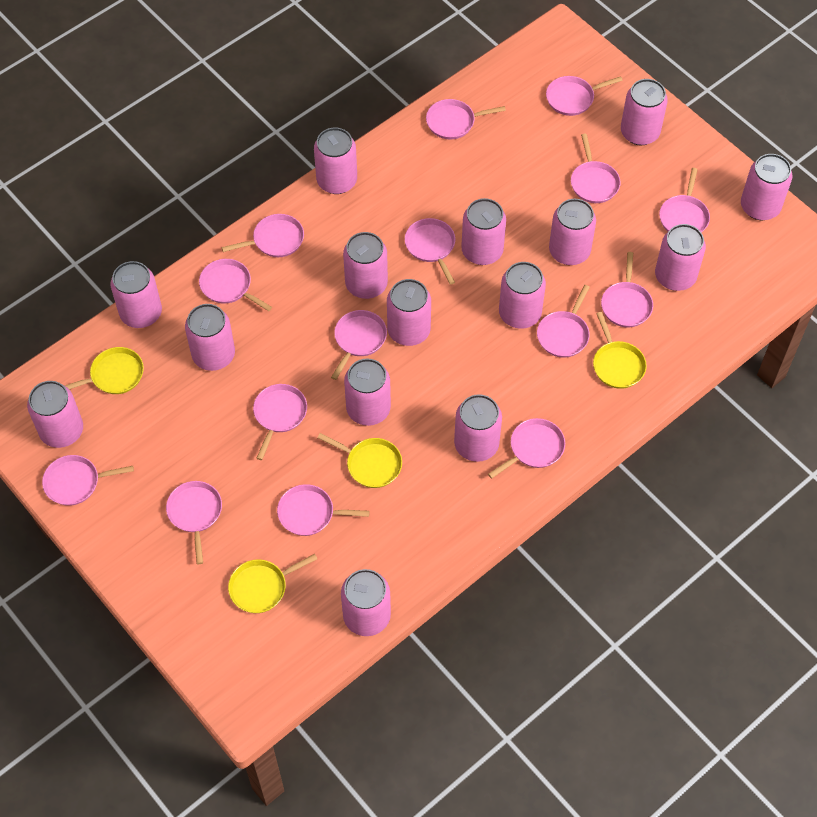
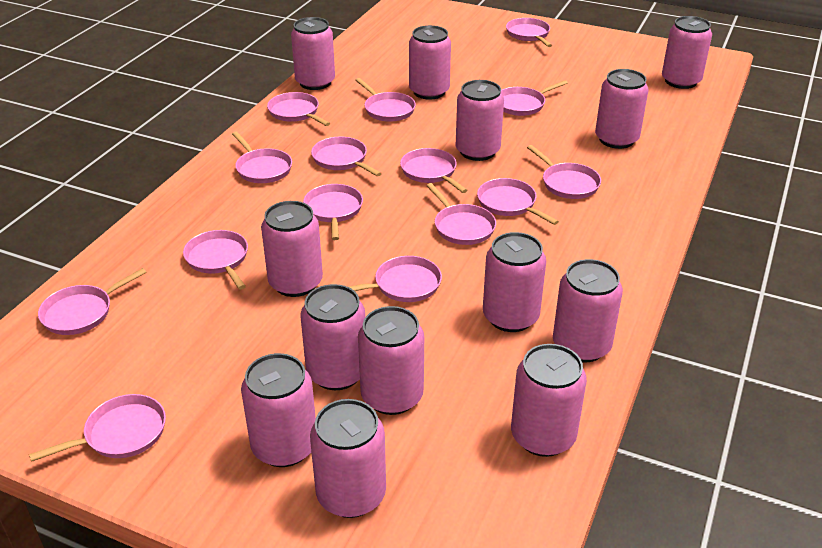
pink can: 15 -> 13
yellow pan: 4 -> 0

